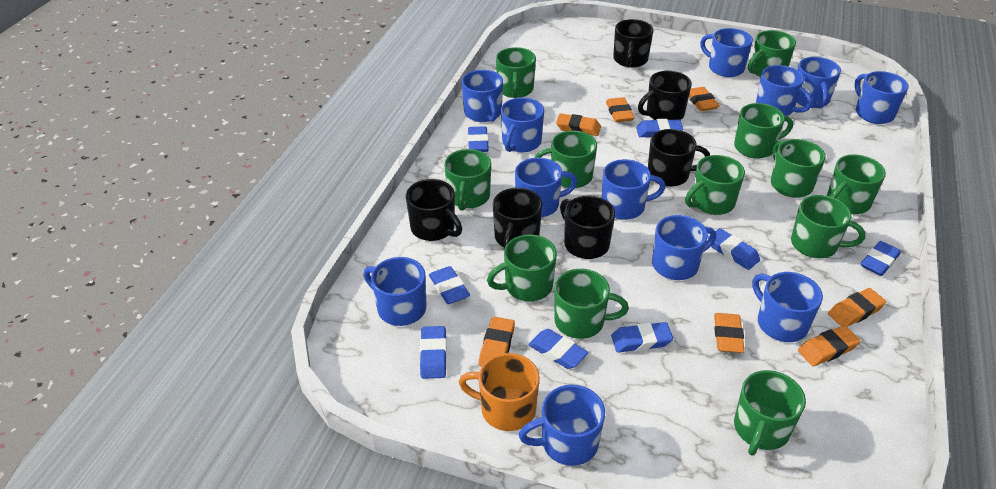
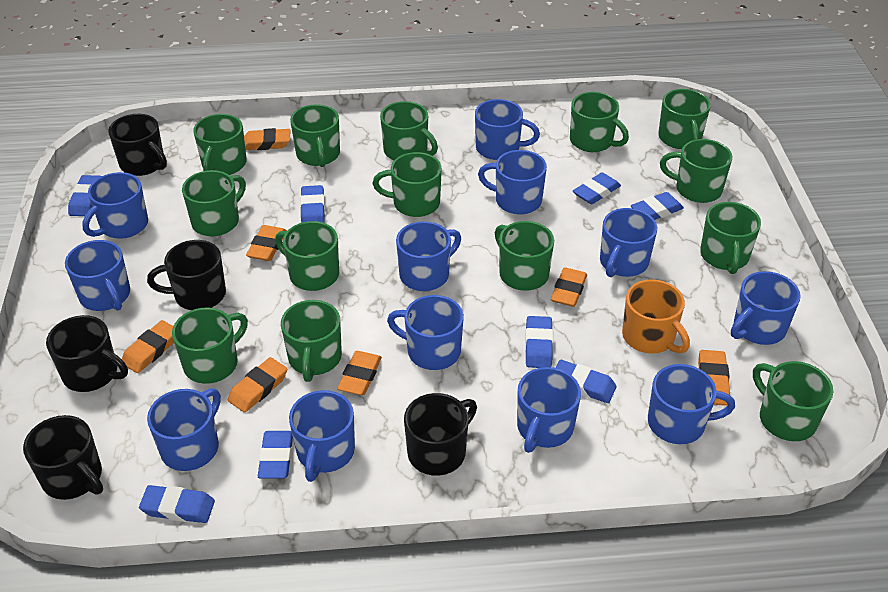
black mug: 6 -> 5
green mug: 12 -> 14

